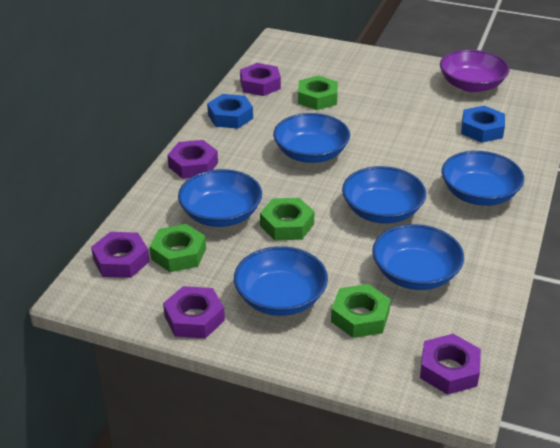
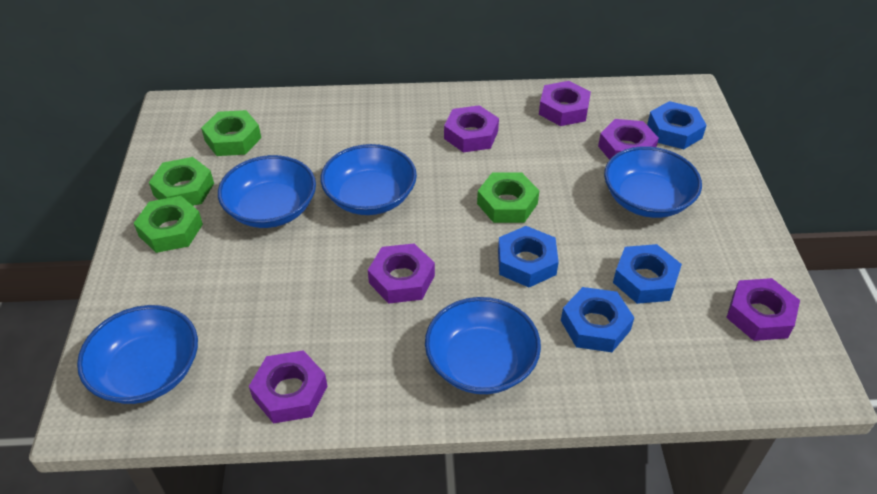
blue bowl: 6 -> 5
blue nut: 2 -> 4
purple bowl: 1 -> 0
purple nut: 5 -> 6

